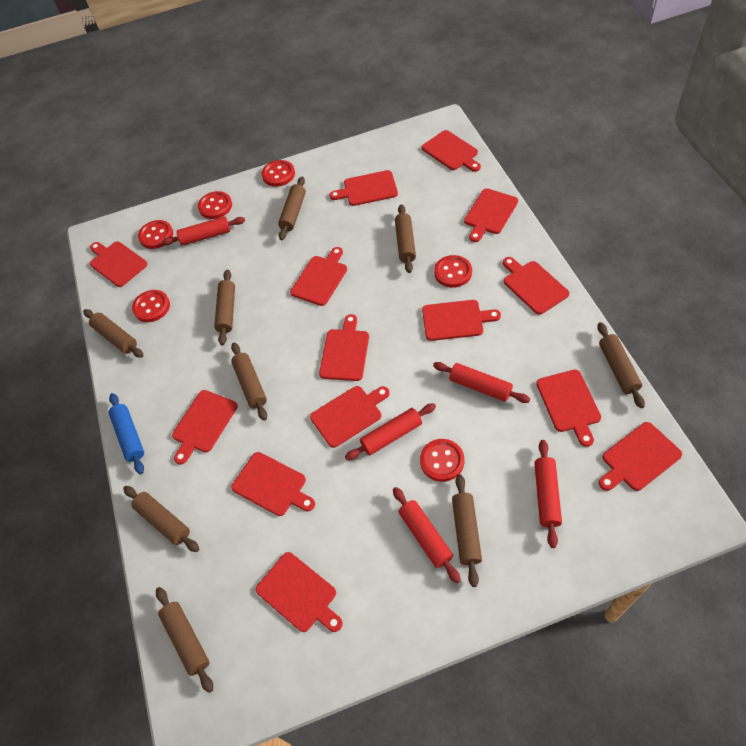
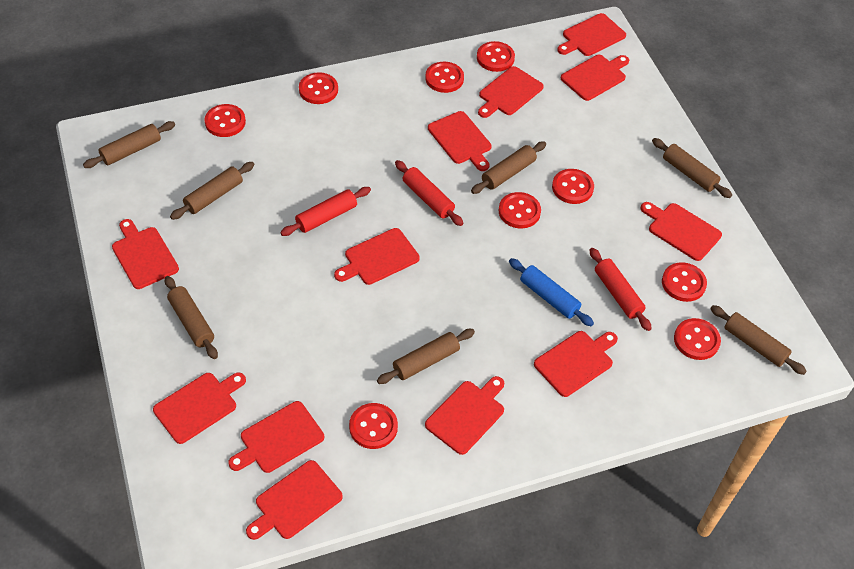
brown rolling pin: 9 -> 7
red button: 6 -> 9
red cutting board: 14 -> 12
red rolling pin: 5 -> 3

